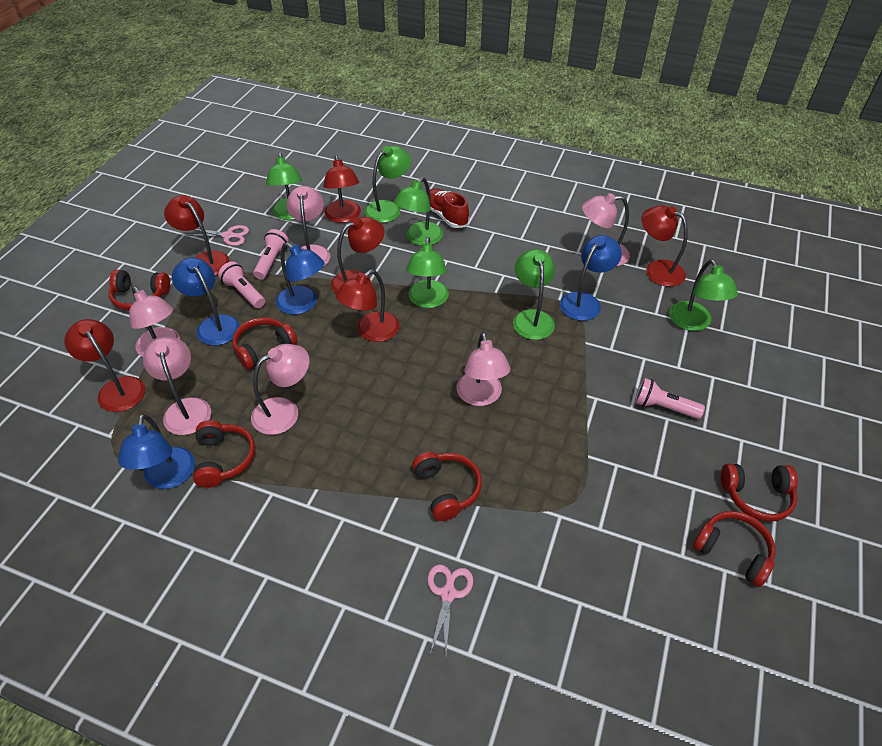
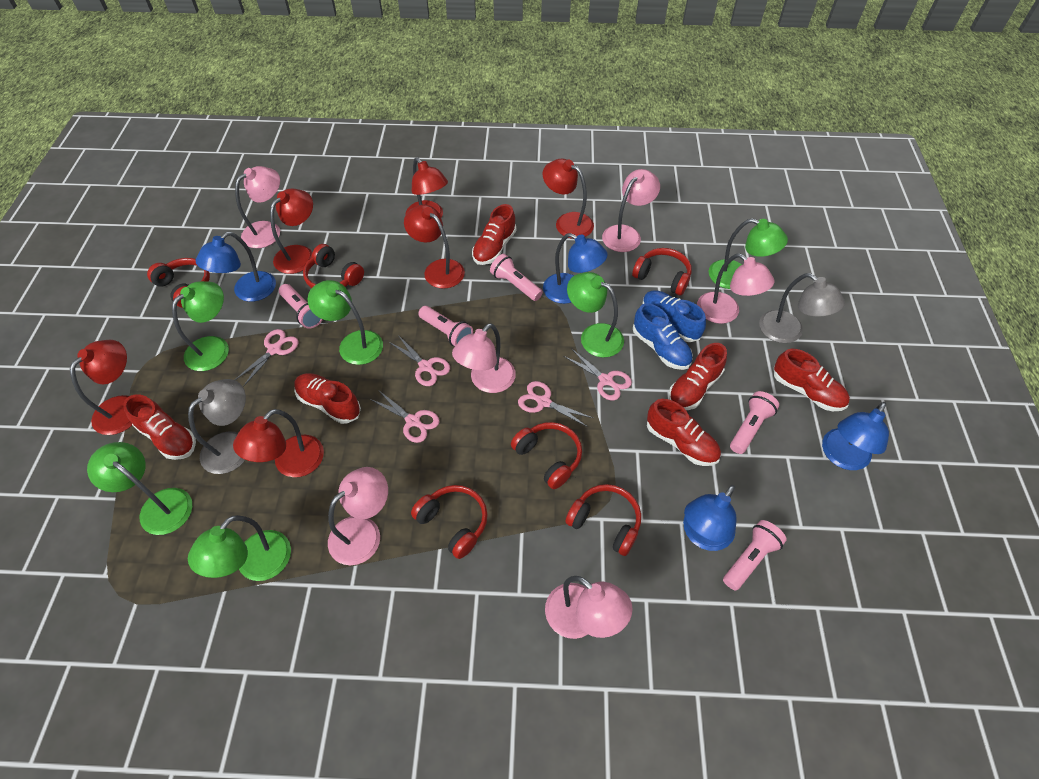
blue shoe: 0 -> 2
grey lamp: 0 -> 2
pink flashlight: 3 -> 5
pink scissors: 2 -> 5
red shoe: 1 -> 6

